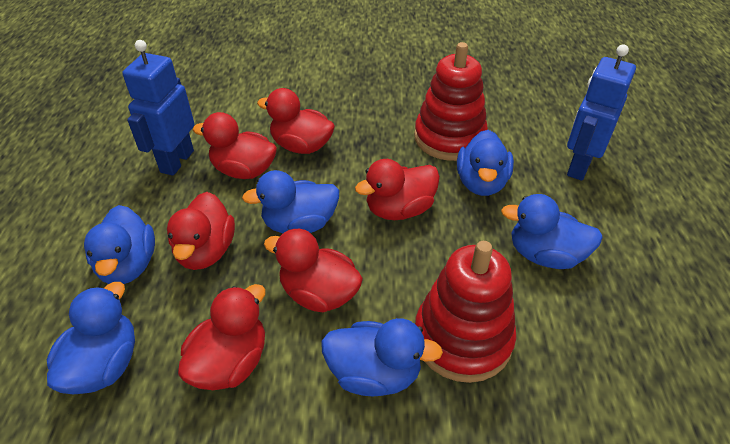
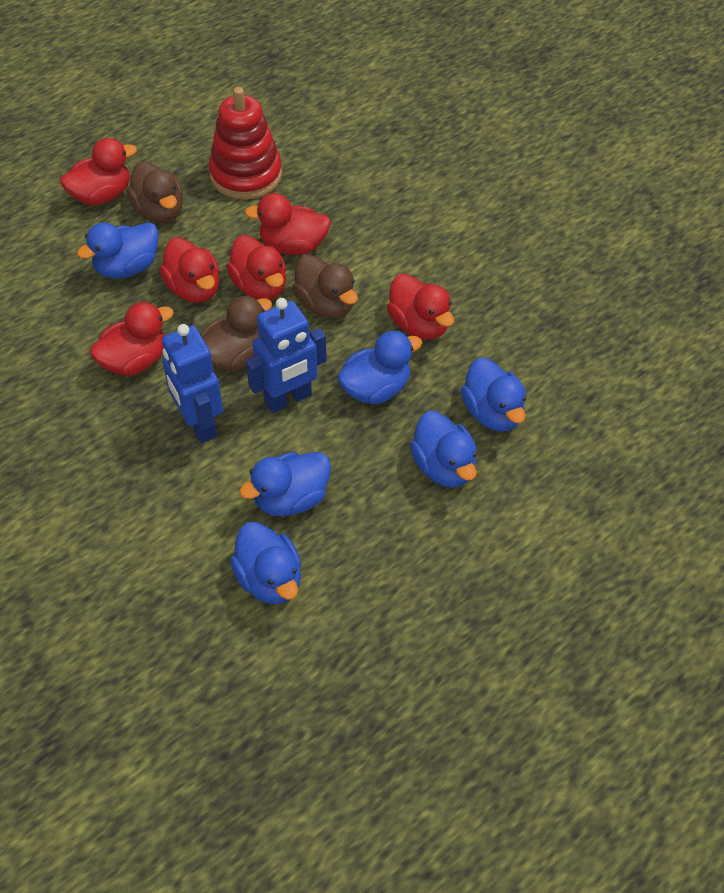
brown duck: 0 -> 3
red stacking toy: 2 -> 1

